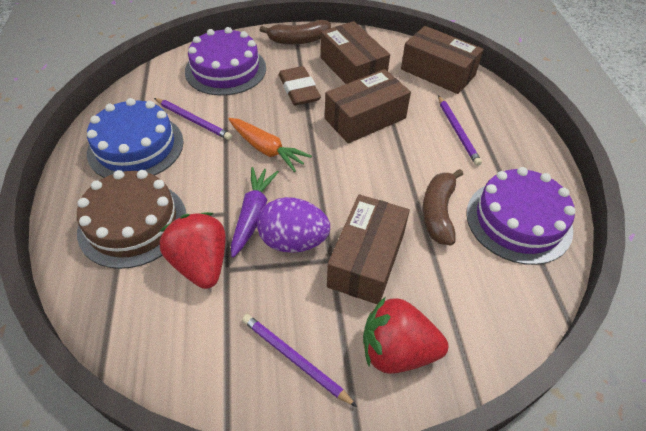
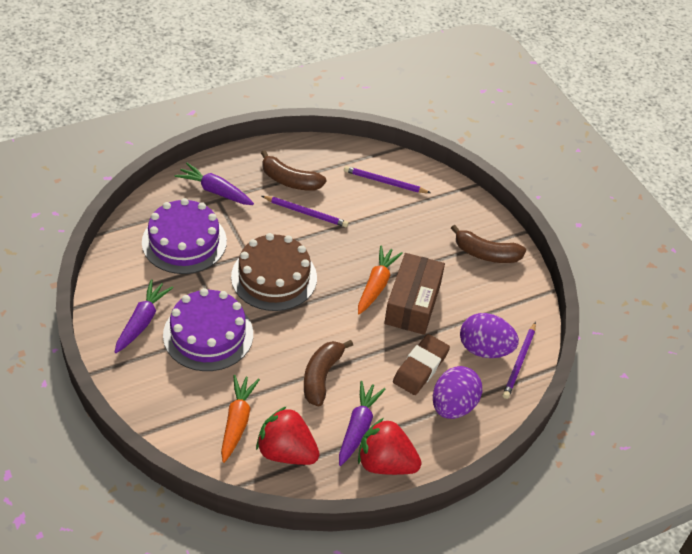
blue cake: 1 -> 0
brown banana: 2 -> 3
brown box: 4 -> 1
orange carrot: 1 -> 2
purple carrot: 1 -> 3
purple egg: 1 -> 2

